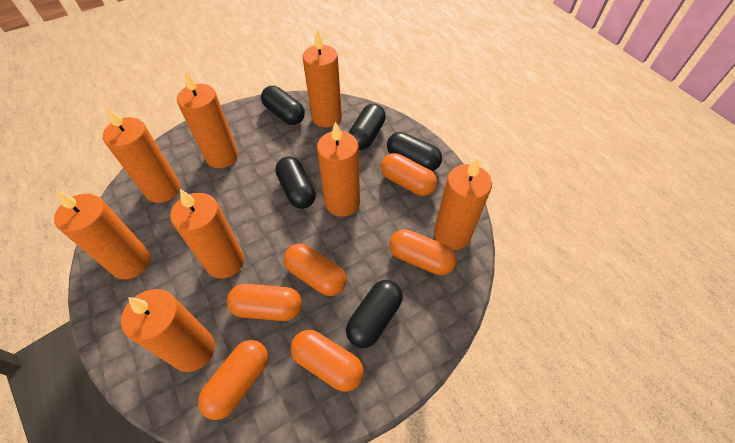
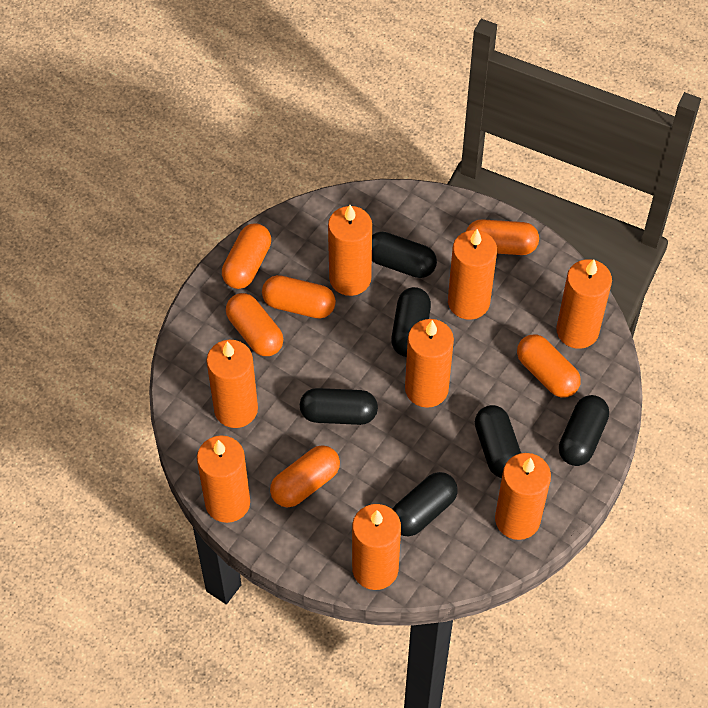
black capsule: 5 -> 6

